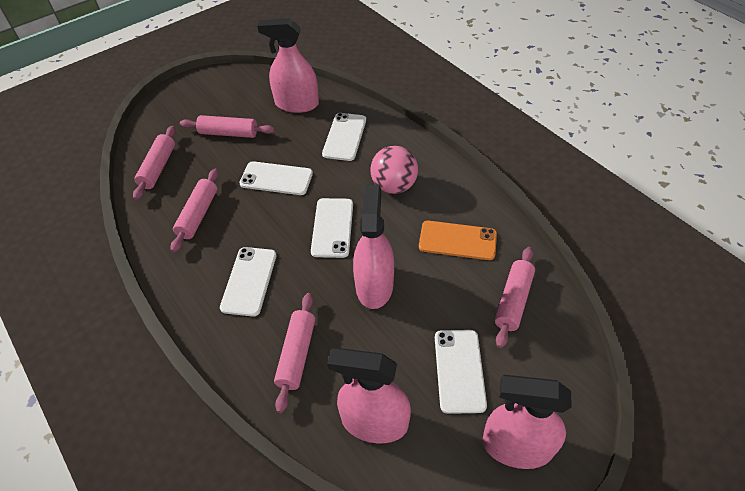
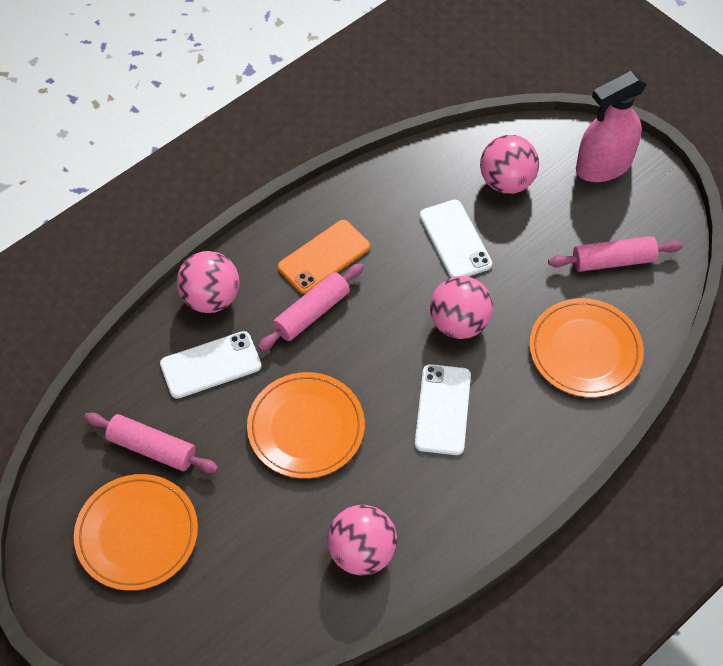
orange plate: 0 -> 3
pink ball: 1 -> 4
pink rolling pin: 5 -> 3
pink spray bottle: 4 -> 1
white phone: 5 -> 3

